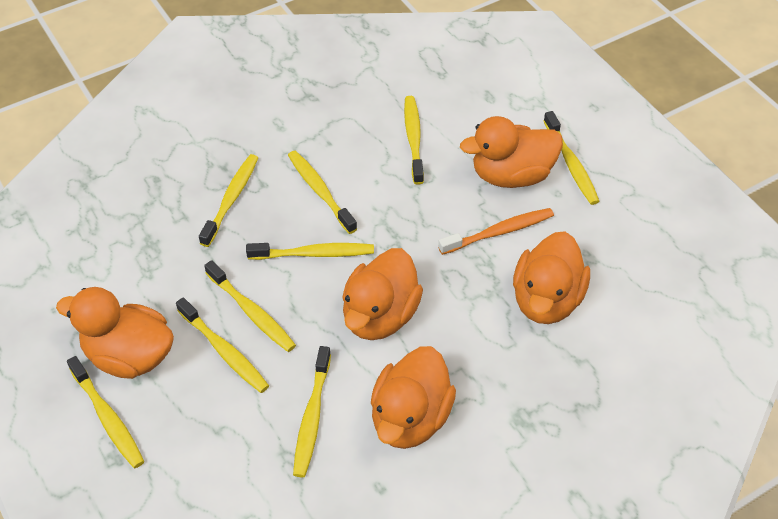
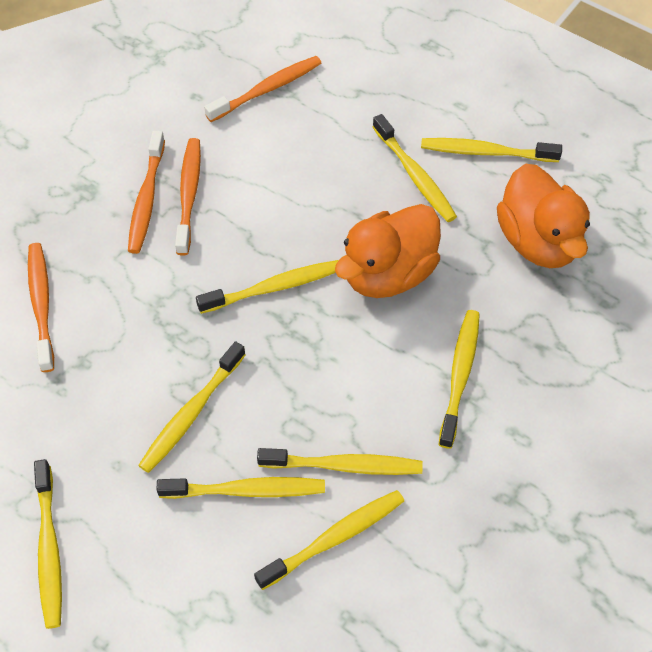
orange duck: 5 -> 2
orange toothbrush: 1 -> 4

